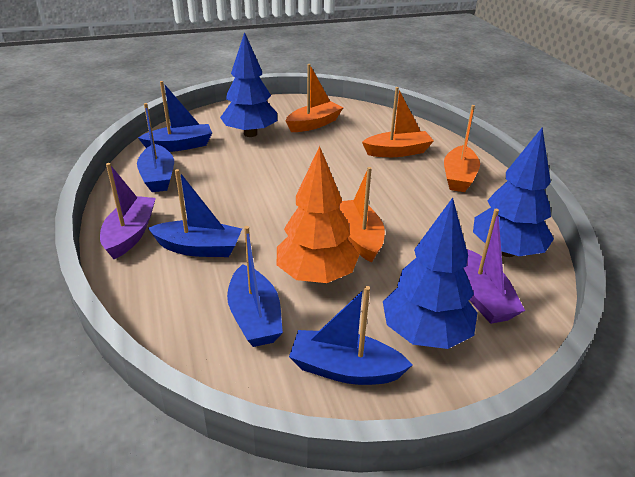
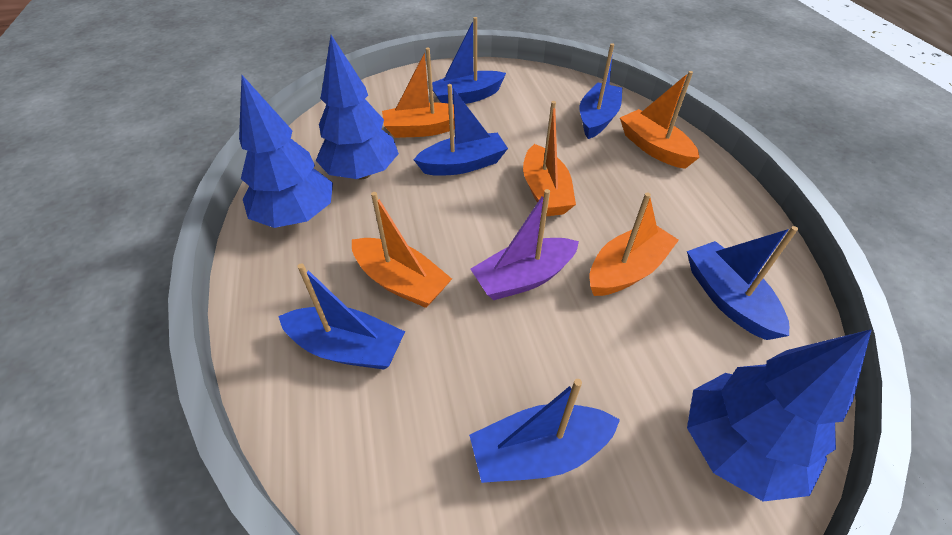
blue boat: 5 -> 6
orange boat: 4 -> 5
orange tree: 1 -> 0
purple boat: 2 -> 1

